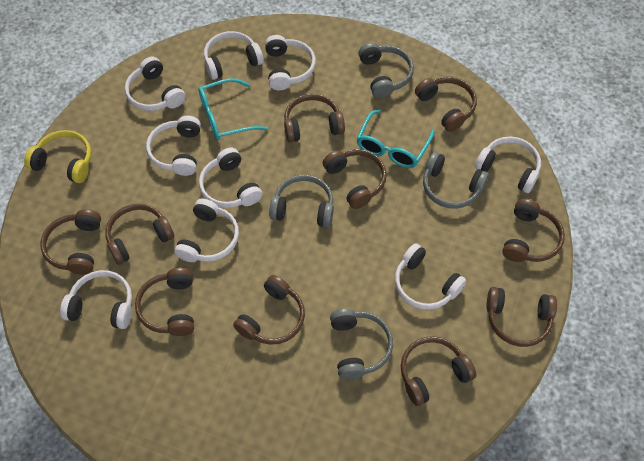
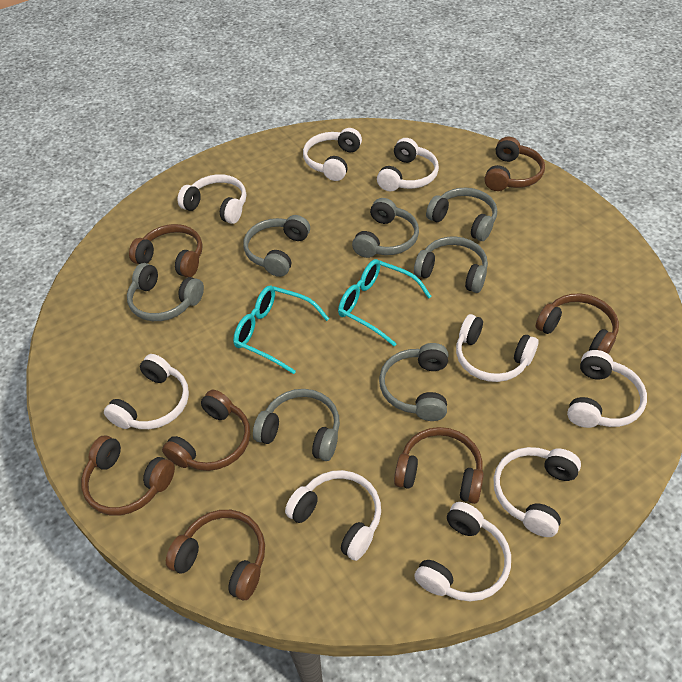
brown headphones: 10 -> 7
grey headphones: 4 -> 7
yellow headphones: 1 -> 0

